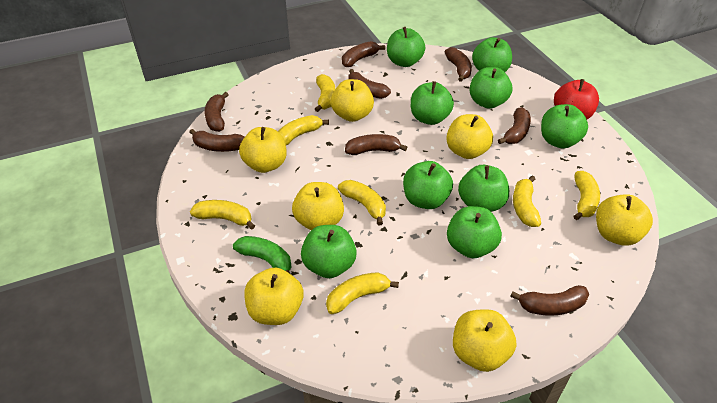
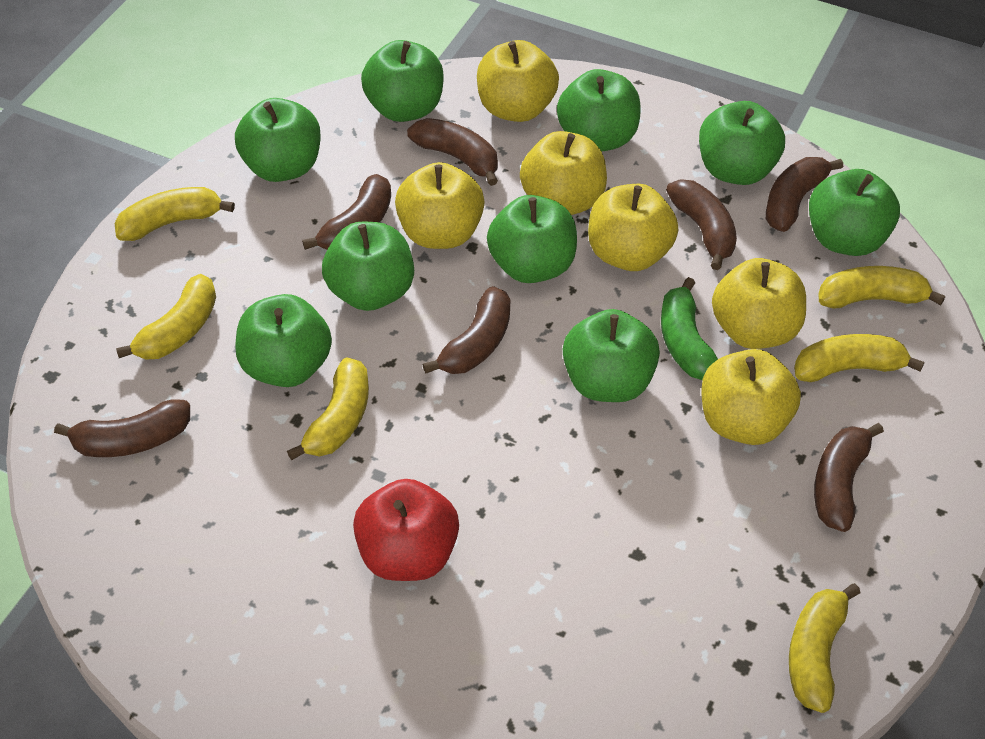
brown banana: 8 -> 7
yellow apple: 7 -> 6
yellow banana: 7 -> 6

